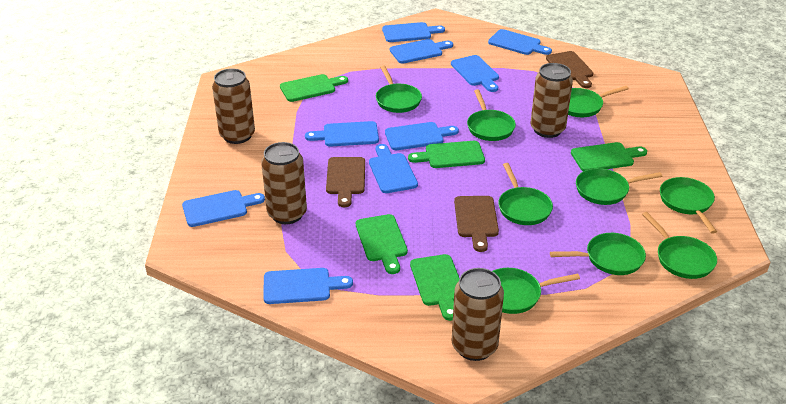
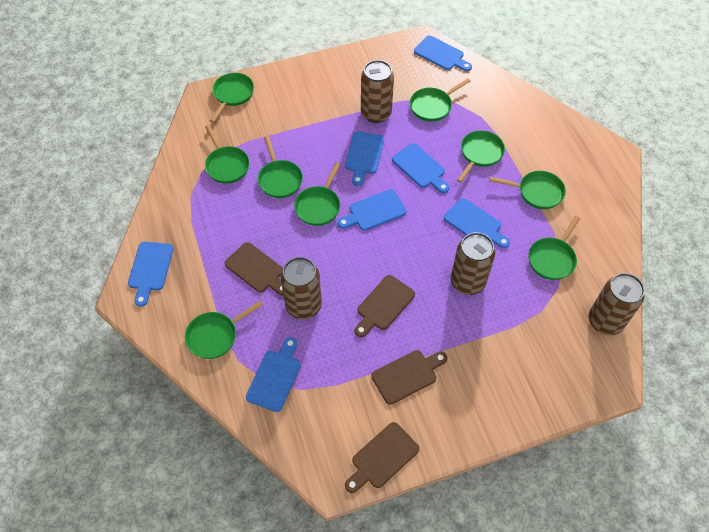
blue cutting board: 9 -> 7
brown cutting board: 3 -> 4
green cutting board: 5 -> 0

